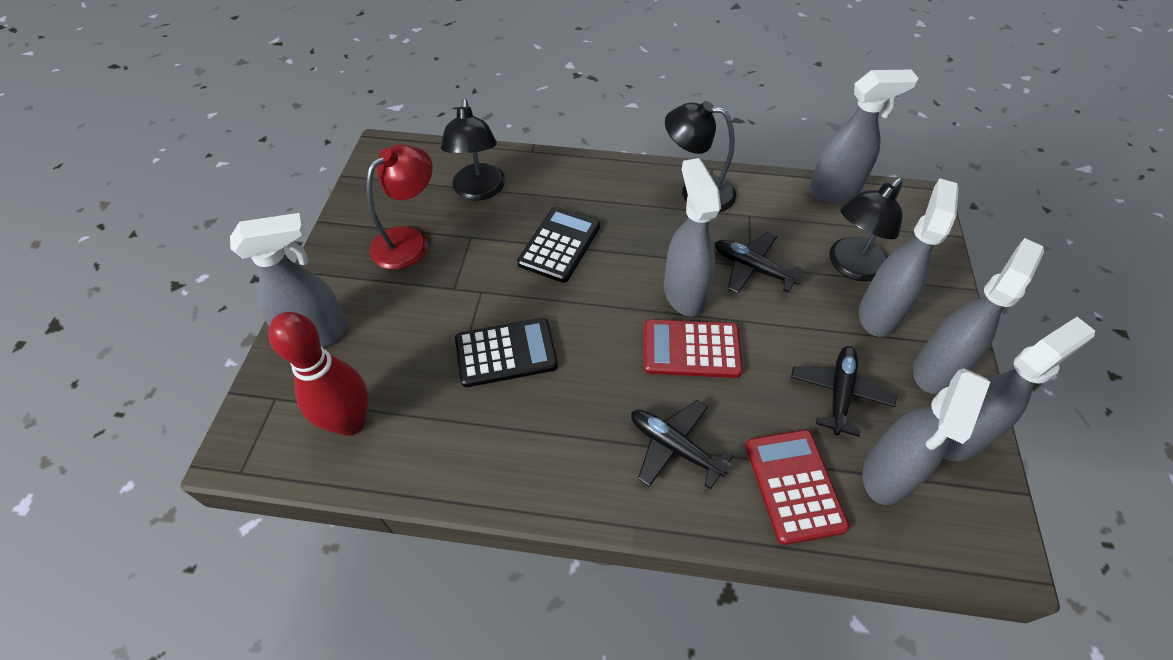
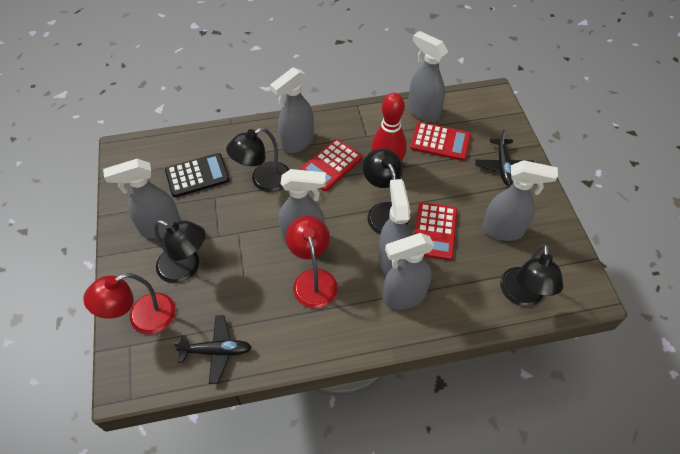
black calculator: 2 -> 1
black lamp: 3 -> 4
black plane: 3 -> 2
red calculator: 2 -> 3
red lamp: 1 -> 2

